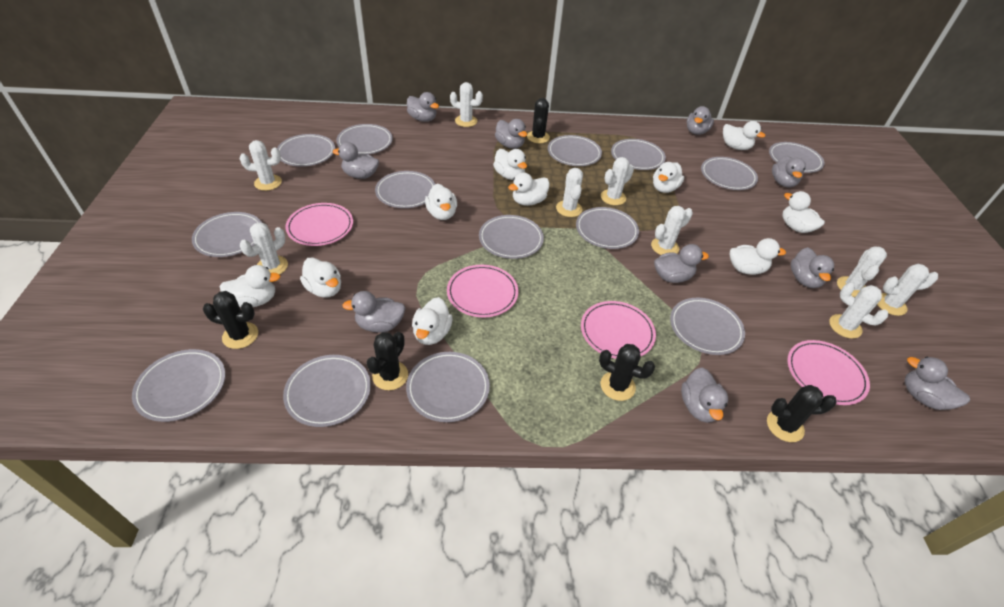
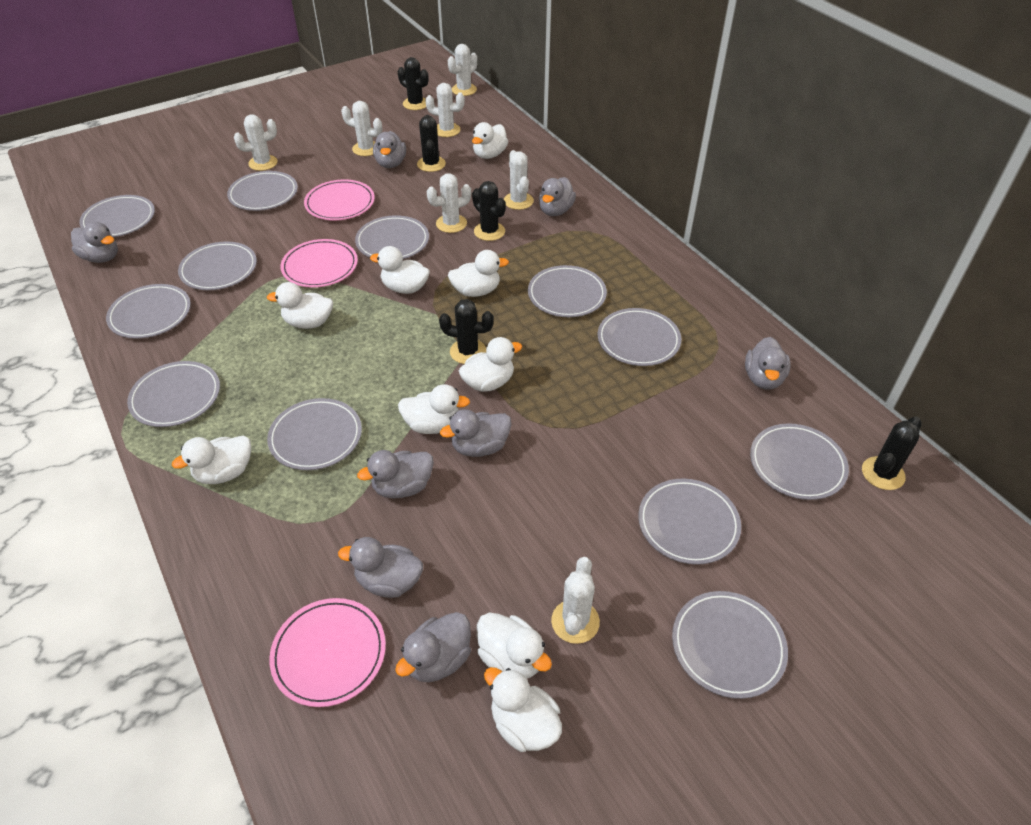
grey duck: 10 -> 8
grey plate: 14 -> 12
pink plate: 4 -> 3
white cactus: 9 -> 7
white duck: 10 -> 9

